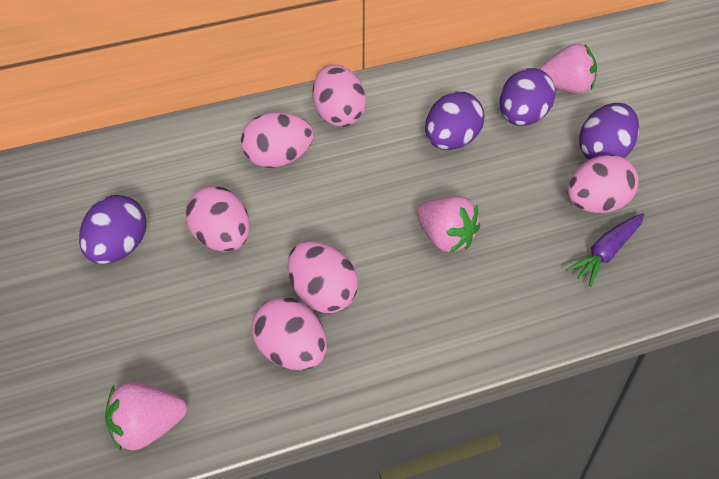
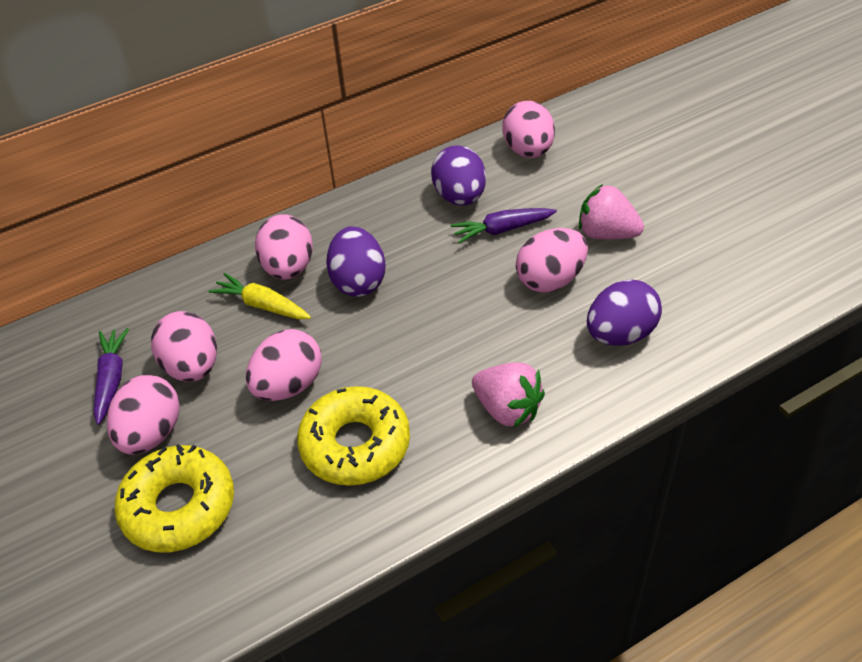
pink strawberry: 3 -> 2
purple carrot: 1 -> 2
purple egg: 4 -> 3
yellow carrot: 0 -> 1
yellow donut: 0 -> 2

